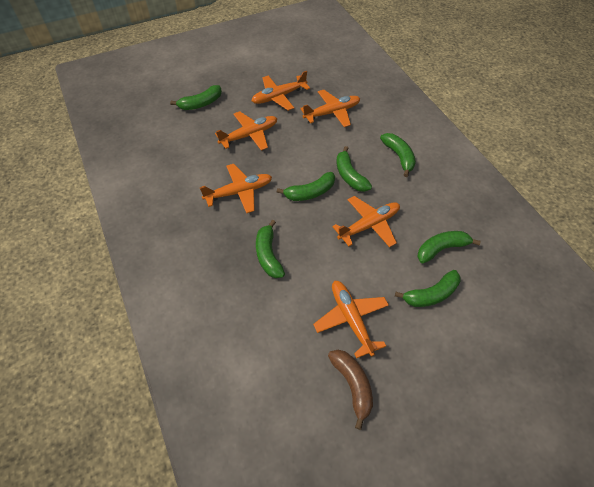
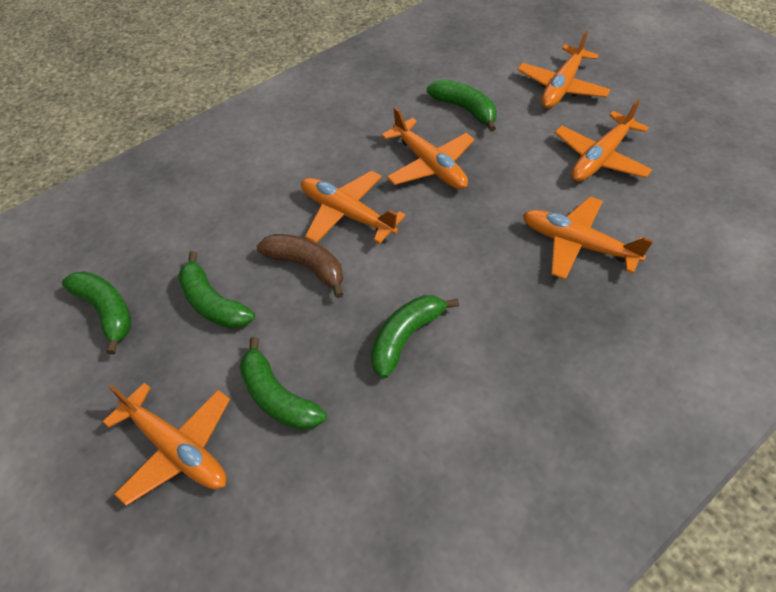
green banana: 7 -> 5

